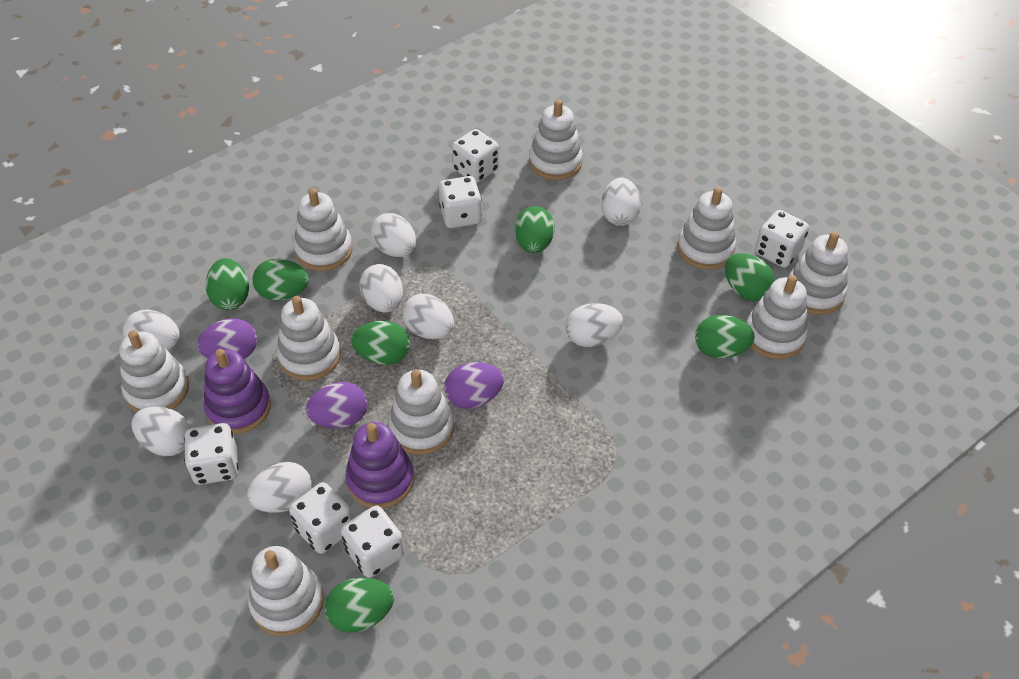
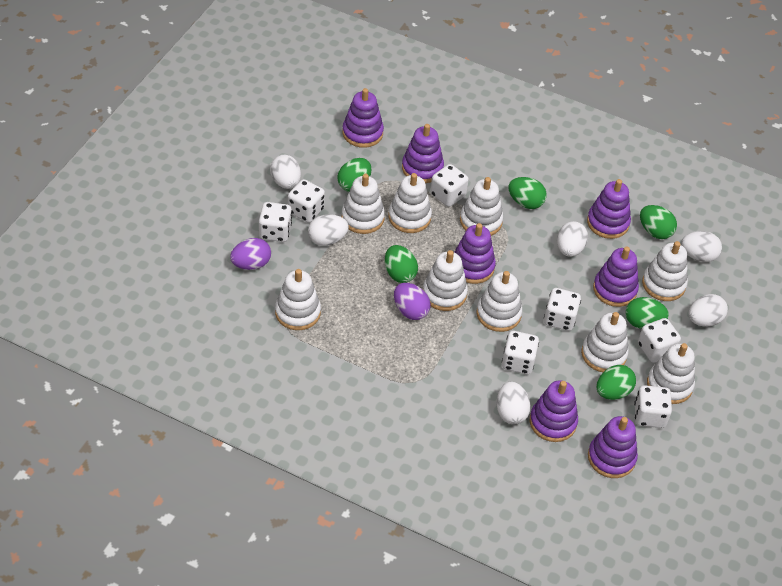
green egg: 7 -> 6
purple egg: 3 -> 2
purple stacking toy: 2 -> 7
white dice: 6 -> 7
white egg: 8 -> 6

